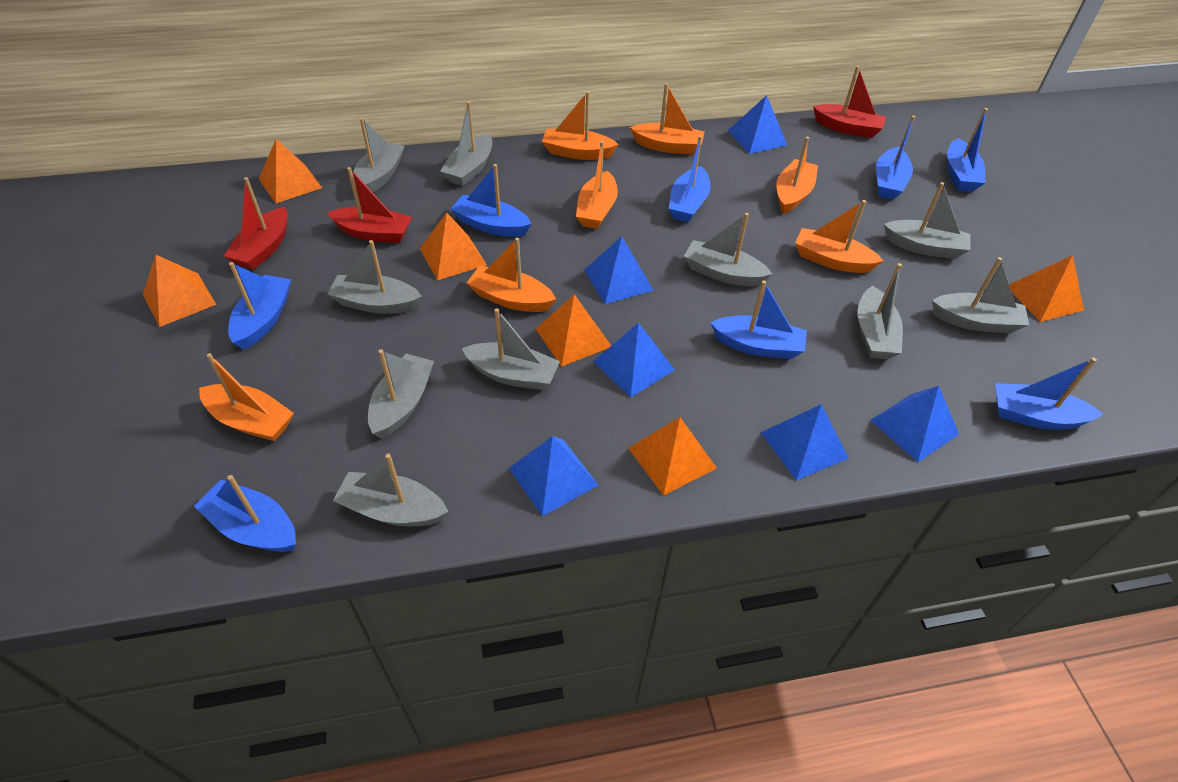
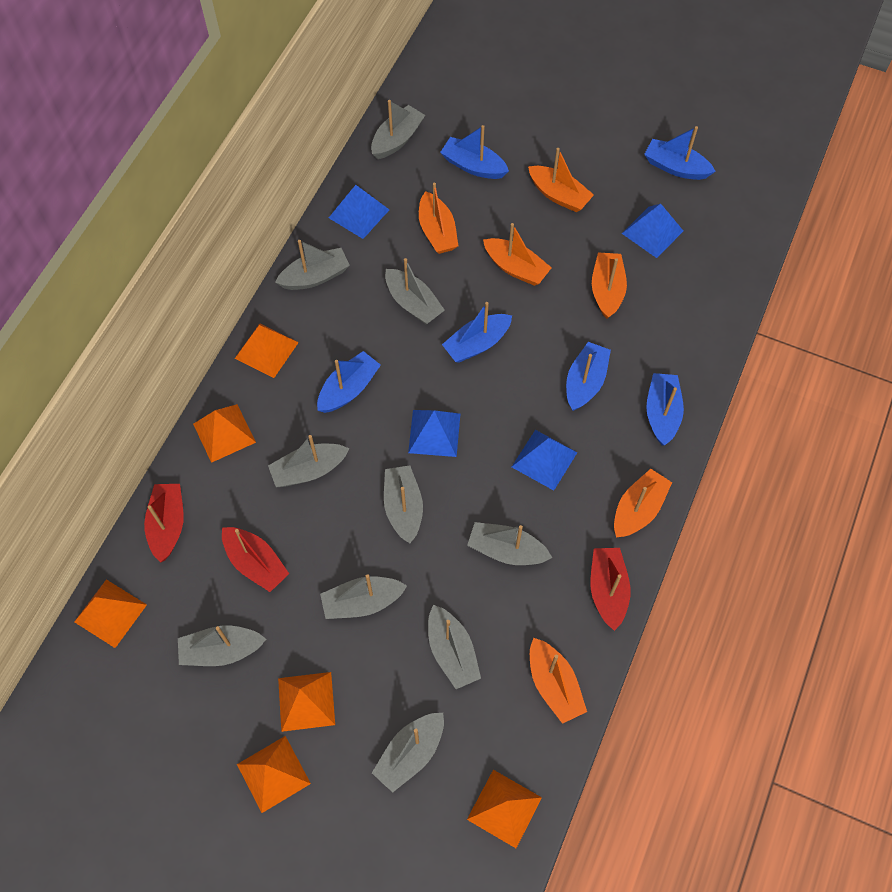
blue boat: 8 -> 6
blue pyramid: 6 -> 4
orange boat: 7 -> 6

